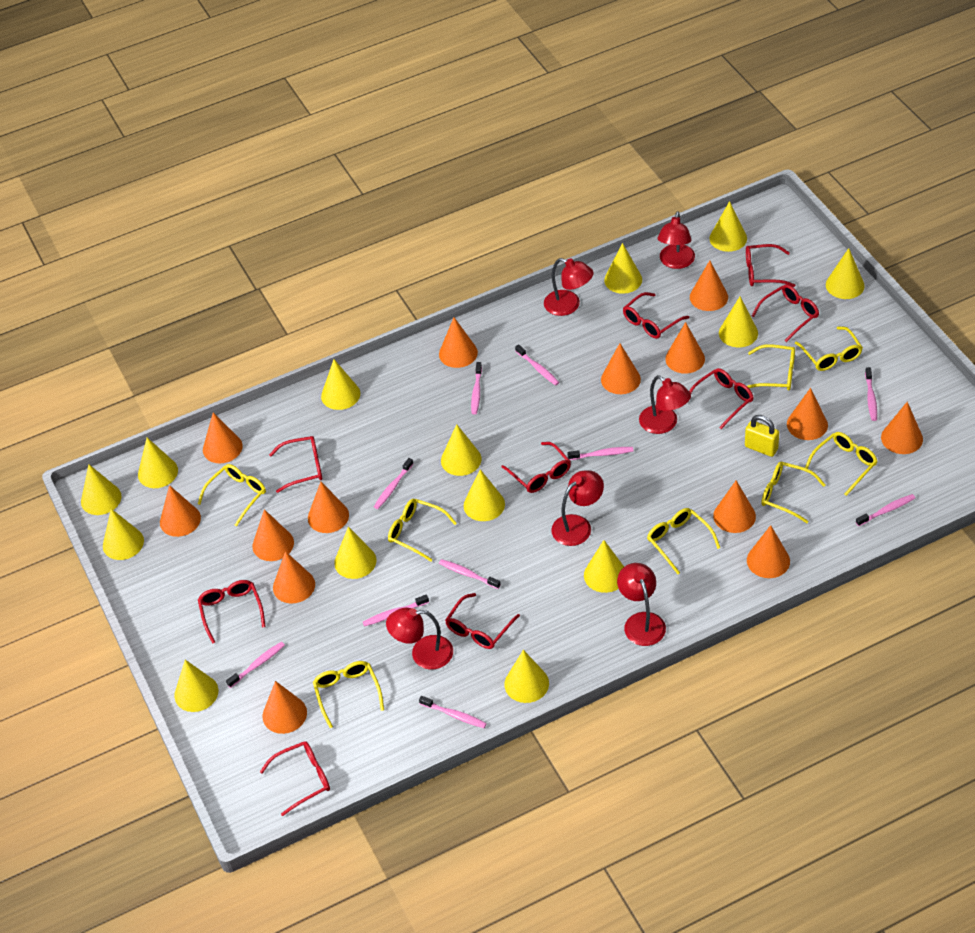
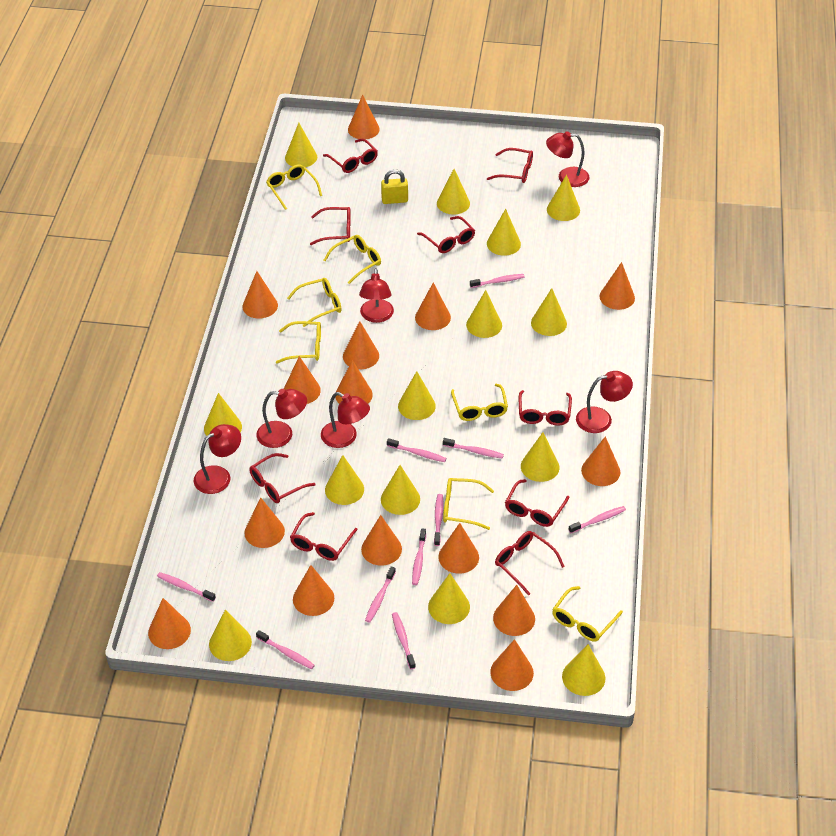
orange cone: 14 -> 15
yellow glasses: 8 -> 7

